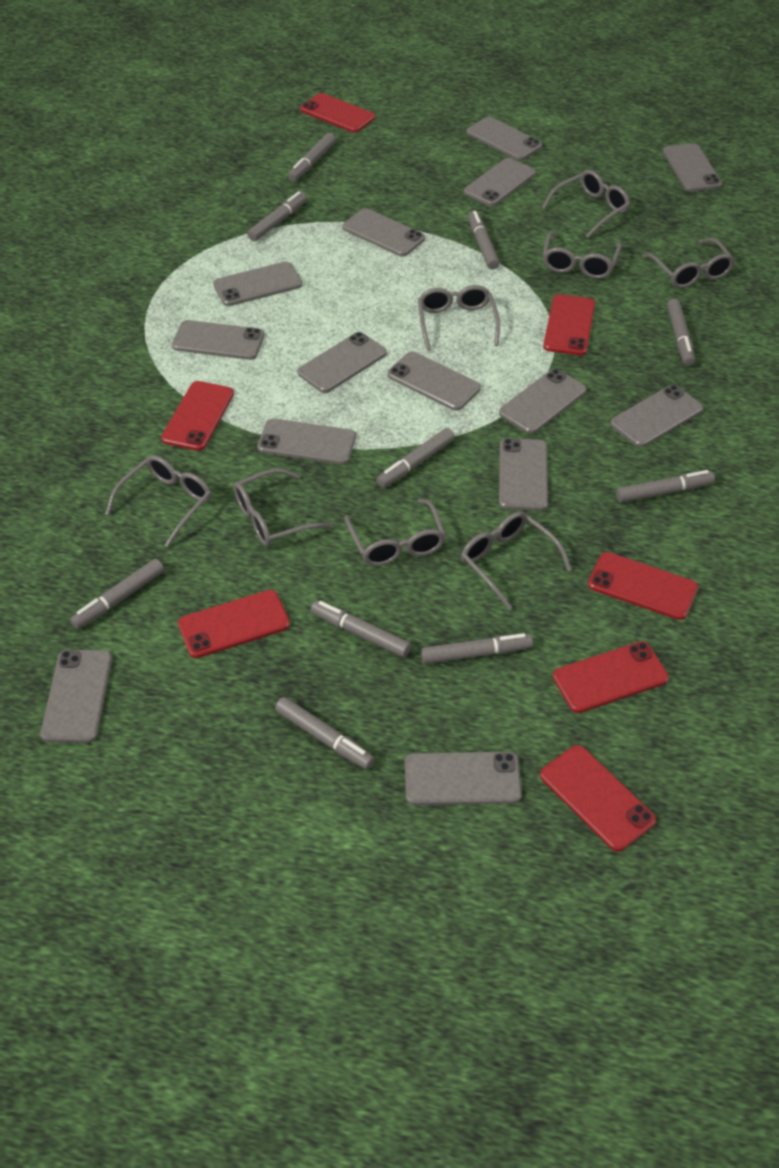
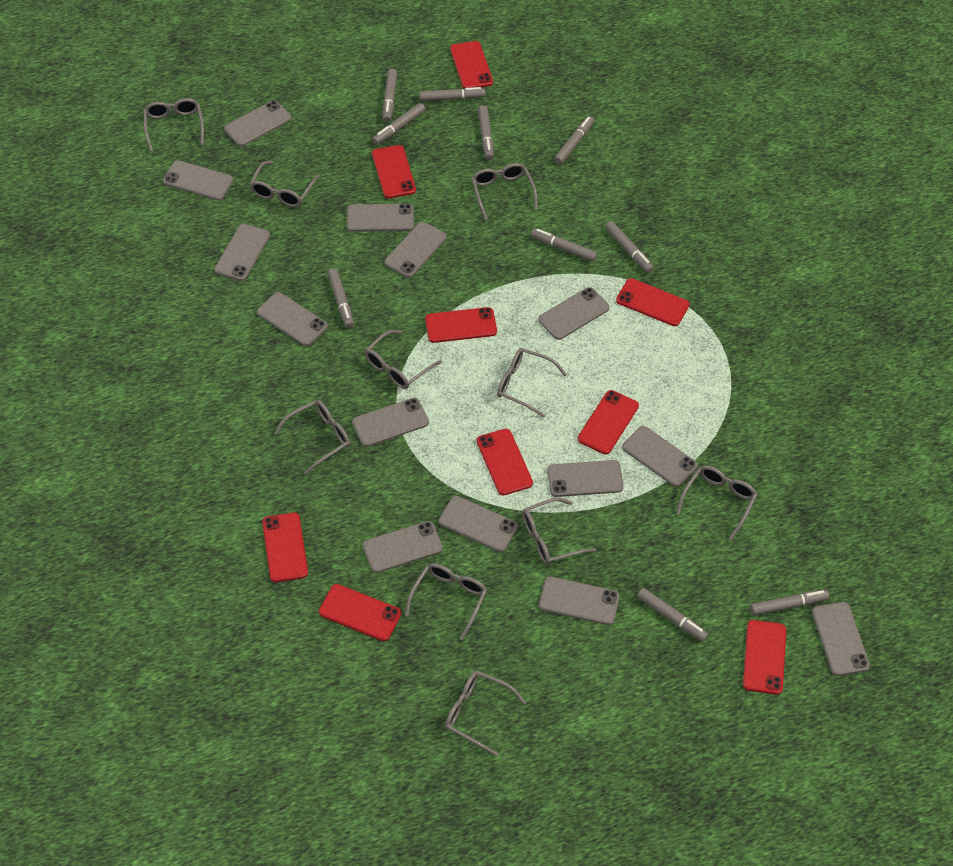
grey glasses: 8 -> 10
red phone: 7 -> 9

